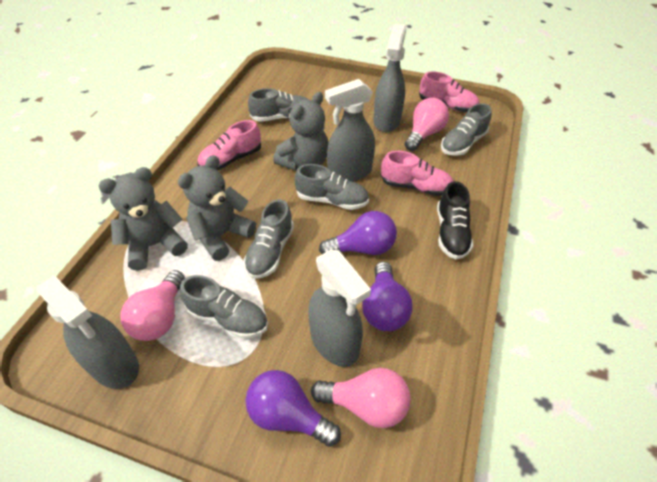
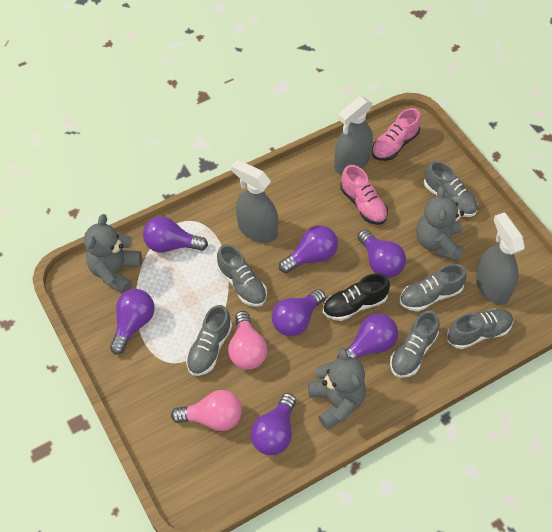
grey shoe: 5 -> 6
grey spray bottle: 4 -> 3
pink light bulb: 3 -> 2
pink shoe: 3 -> 2
purple light bulb: 3 -> 7

